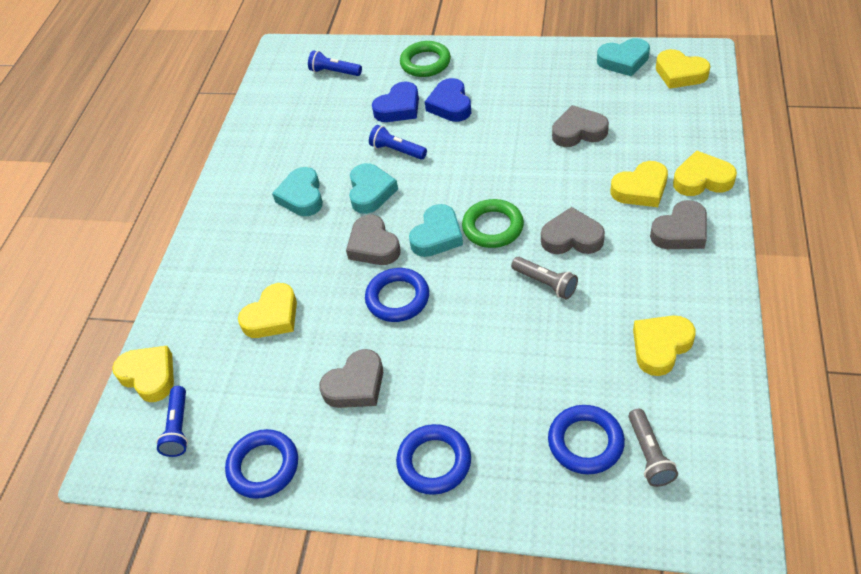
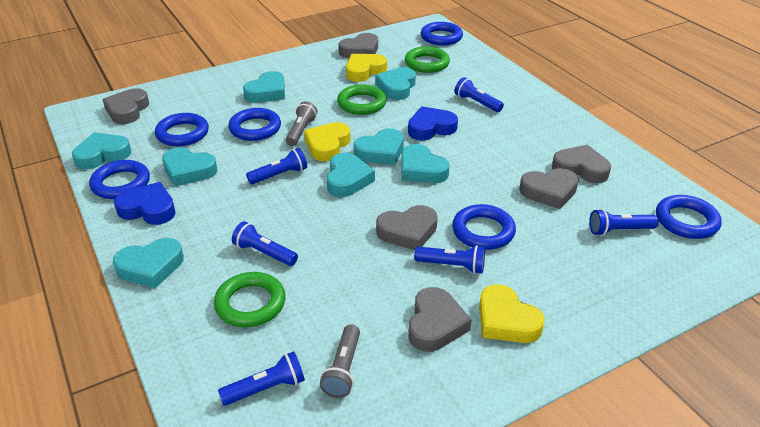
blue flashlight: 3 -> 6
blue ring: 4 -> 6
green ring: 2 -> 3
grey heart: 5 -> 6
turquoise heart: 4 -> 8
yellow heart: 6 -> 3

